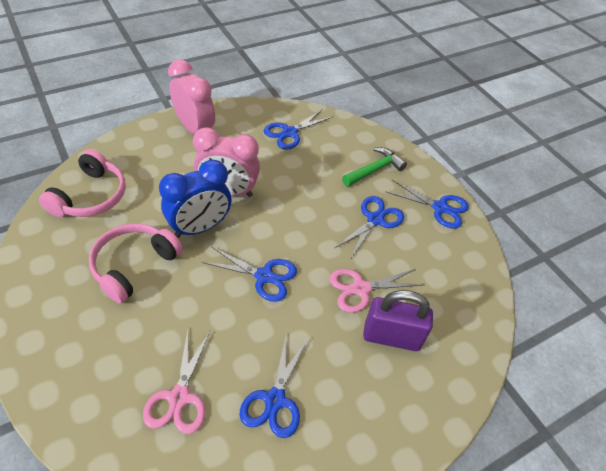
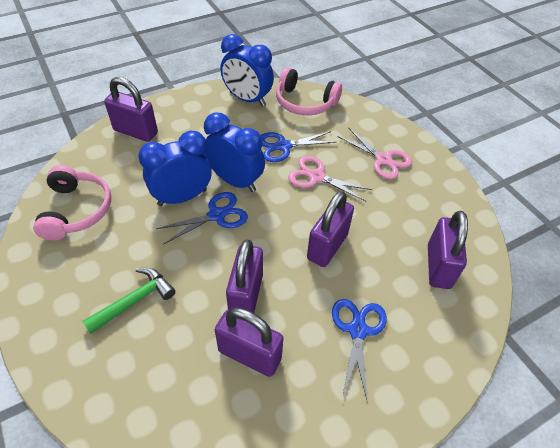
blue clock: 1 -> 3
blue scissors: 5 -> 3
pink clock: 2 -> 0
purple padlock: 1 -> 5

